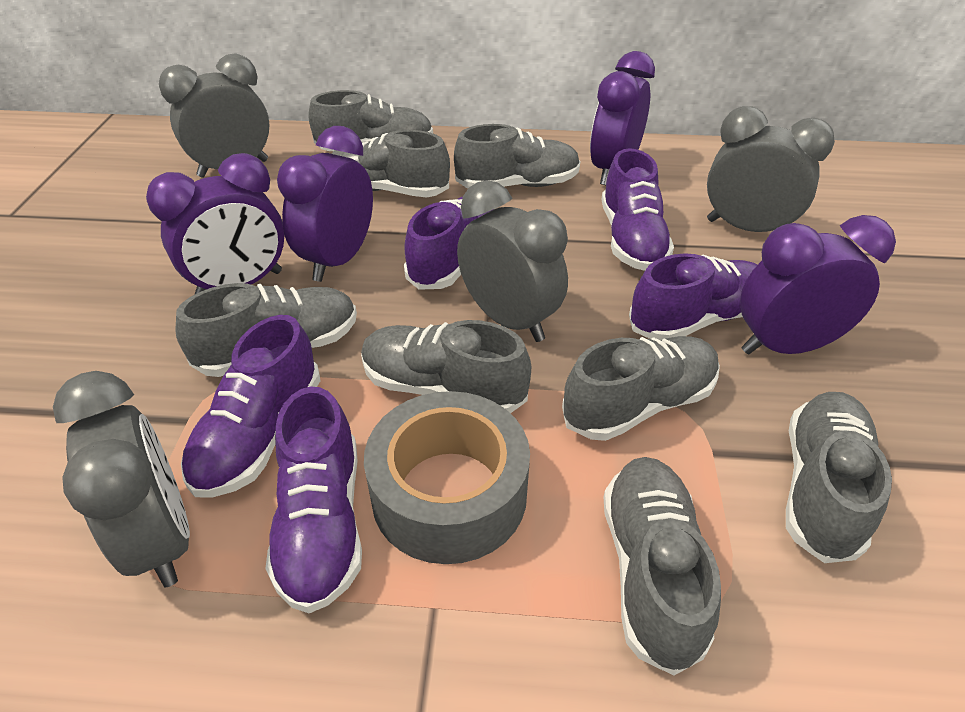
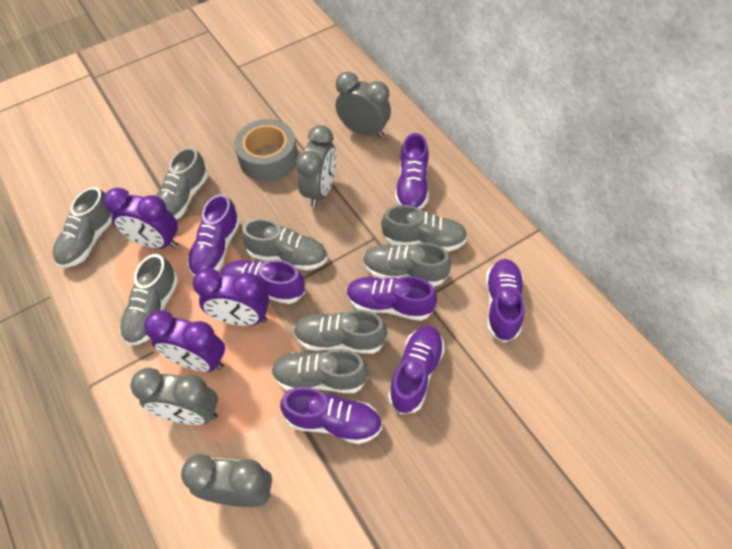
purple clock: 4 -> 3
purple shoe: 5 -> 7

